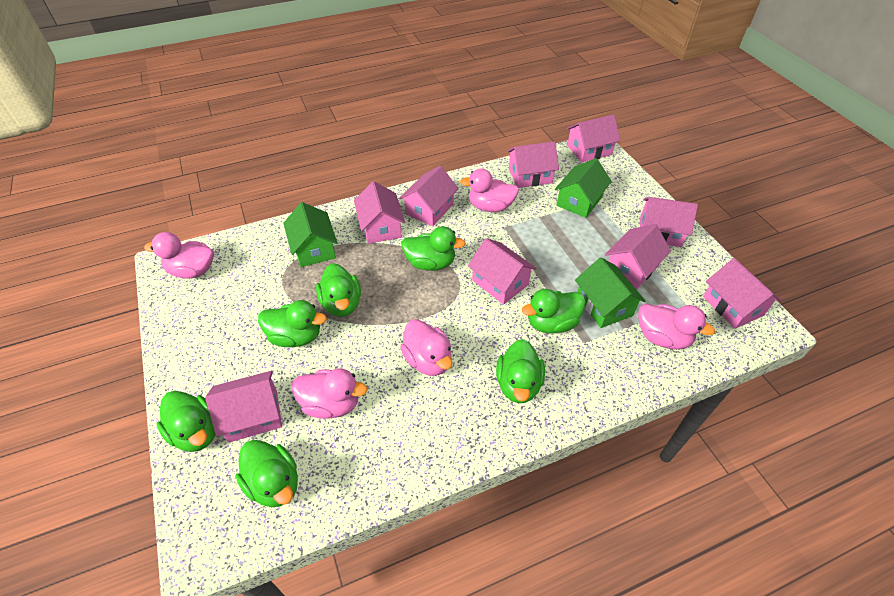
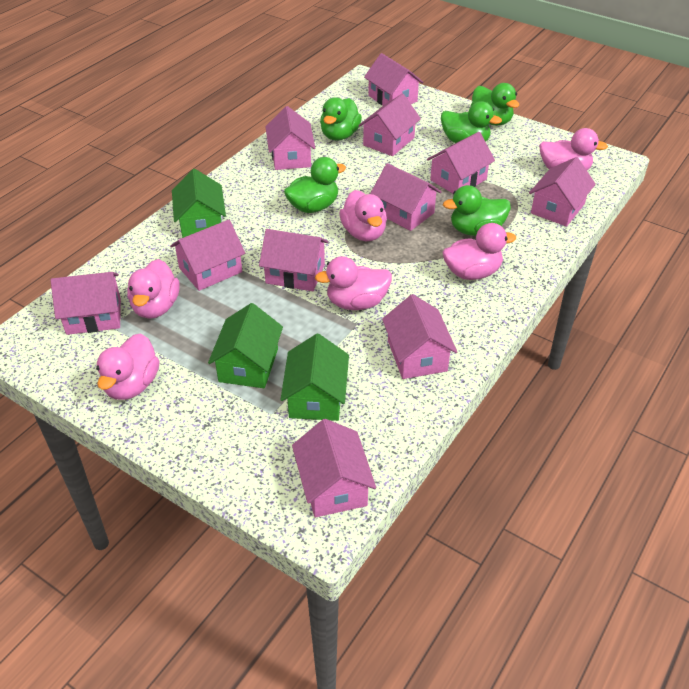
green duck: 7 -> 5
pink duck: 5 -> 6
pink house: 9 -> 11

